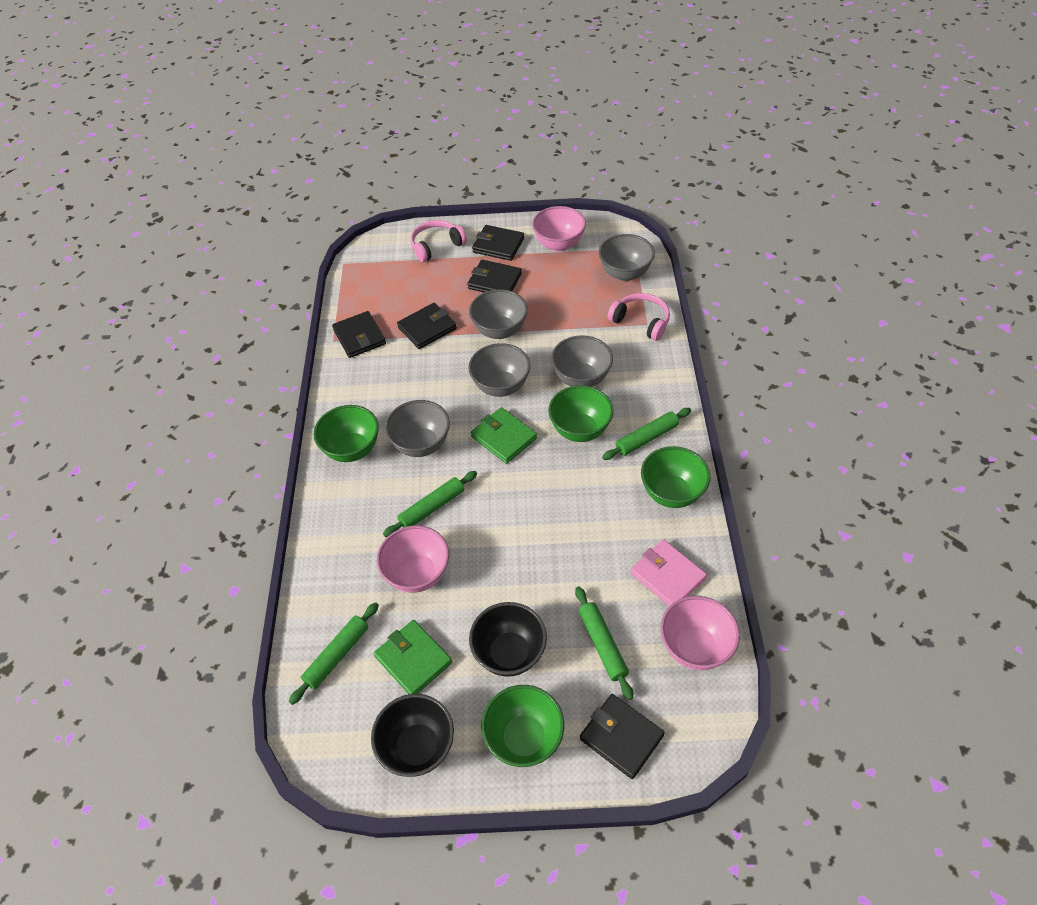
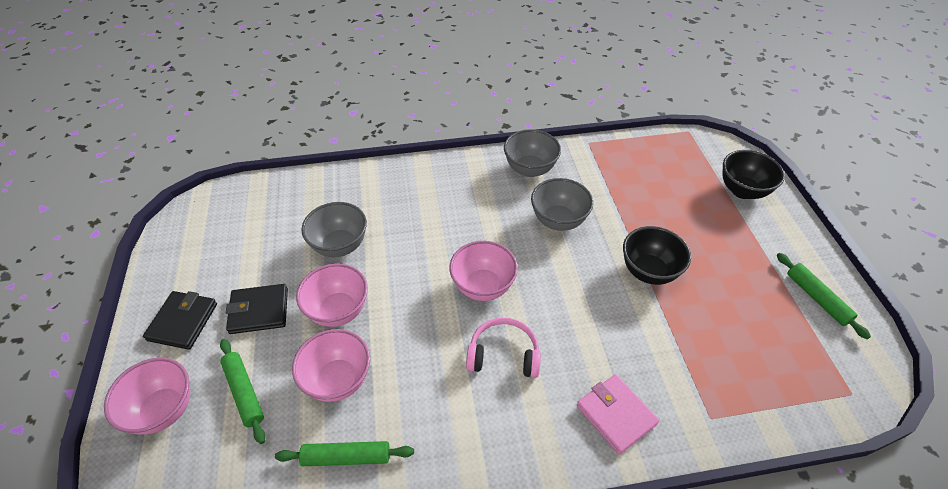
black wallet: 5 -> 2
green bowl: 4 -> 0
green rolling pin: 4 -> 3
green wallet: 2 -> 0
grey bowl: 5 -> 3
pink bowl: 3 -> 4
pink headphones: 2 -> 1

